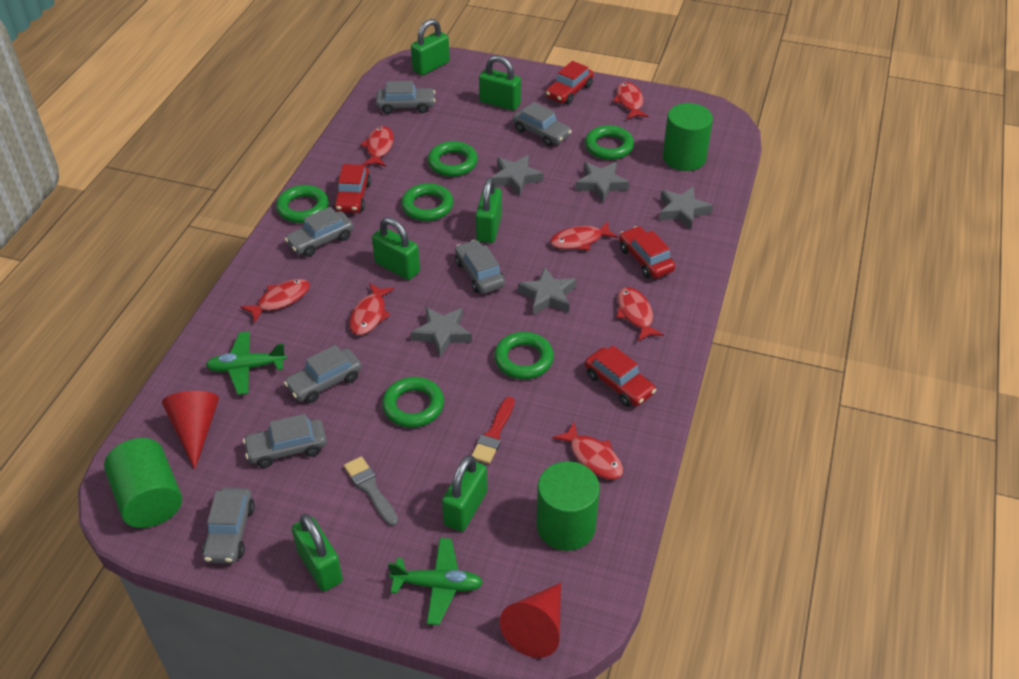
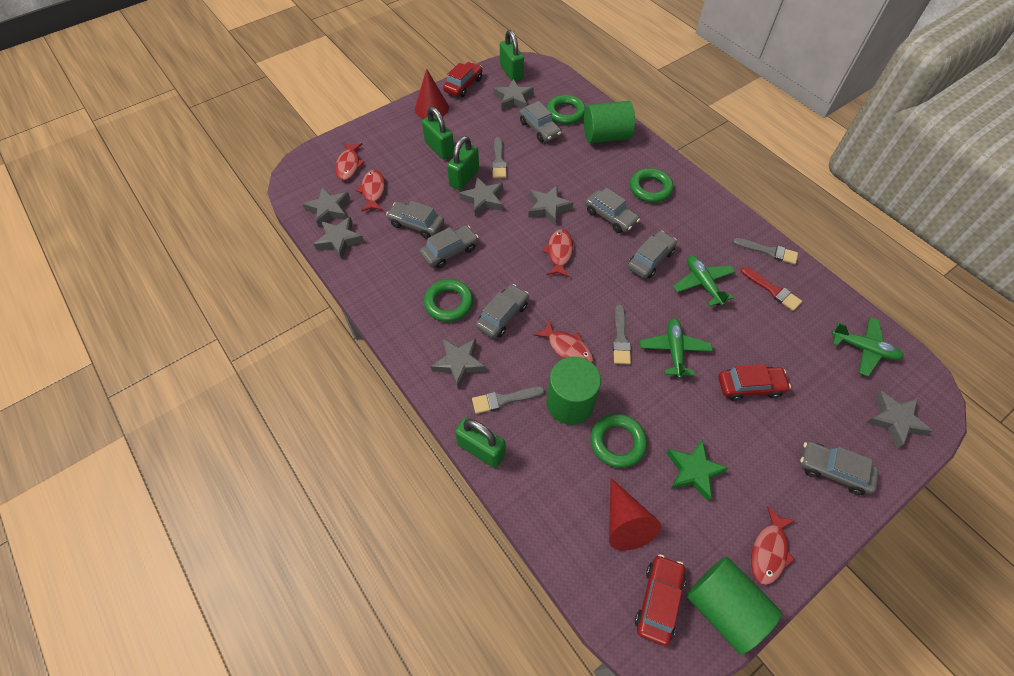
green padlock: 6 -> 4
green plane: 2 -> 3
green ring: 6 -> 4
green star: 0 -> 1
grey brush: 1 -> 4
grey star: 5 -> 7
red car: 4 -> 3
red fish: 7 -> 5

